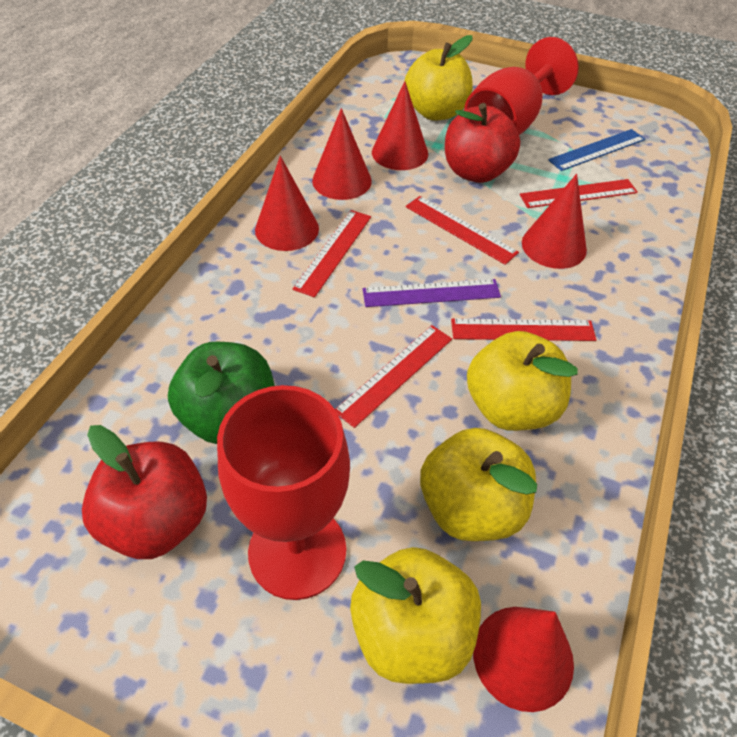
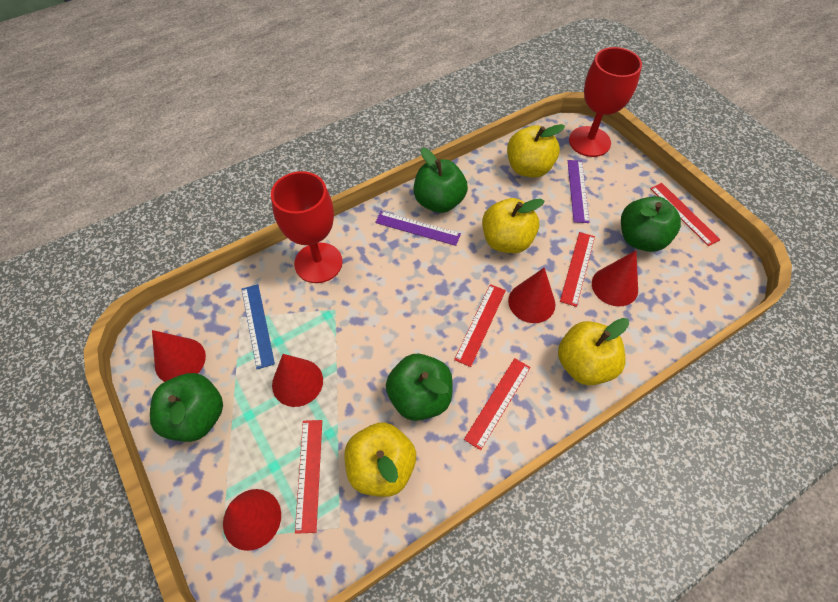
green apple: 1 -> 4
purple ruler: 1 -> 2
red apple: 2 -> 0

